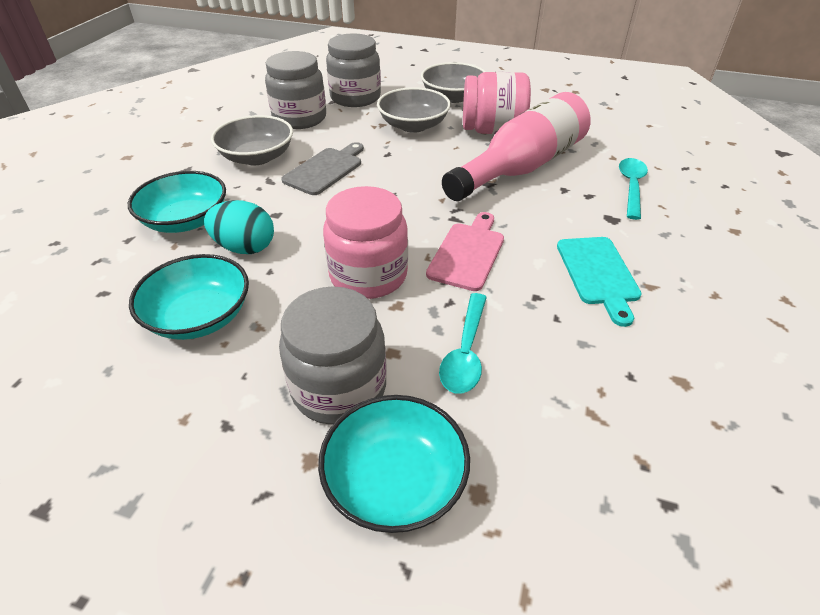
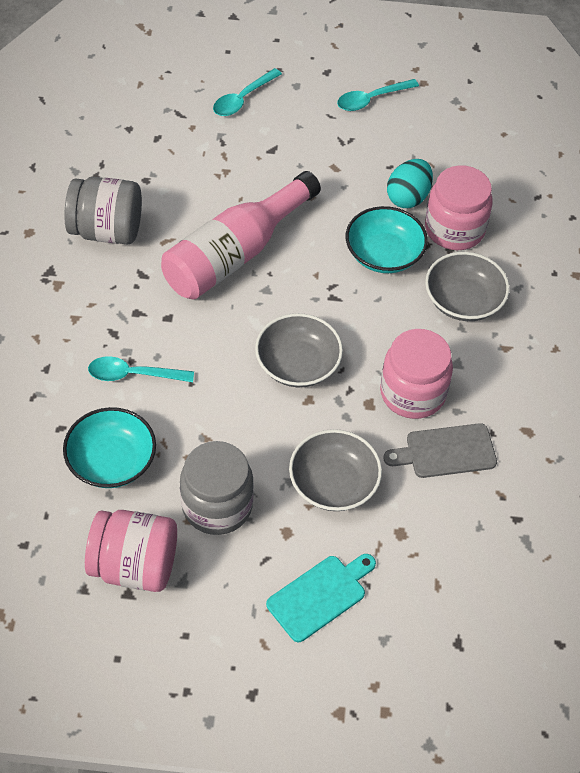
grey jar: 3 -> 2
pink cutting board: 1 -> 0
pink jar: 2 -> 3
turquoise bowl: 3 -> 2
turquoise spoon: 2 -> 3

